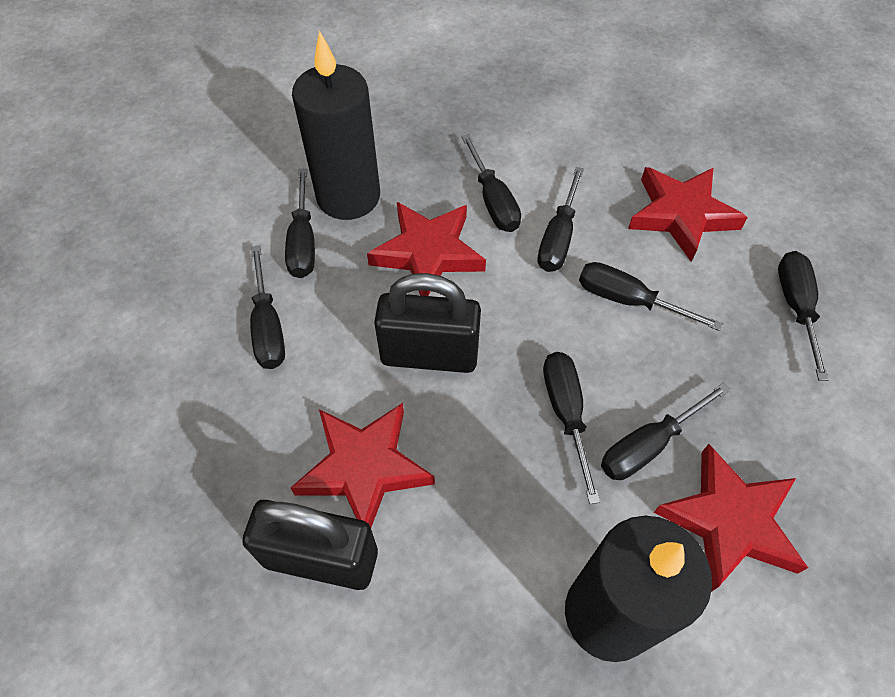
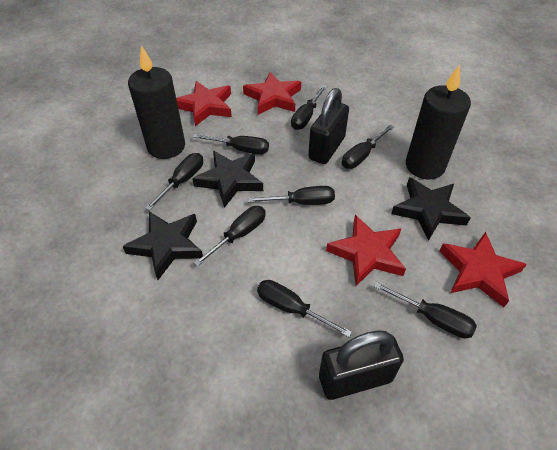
black star: 0 -> 3

